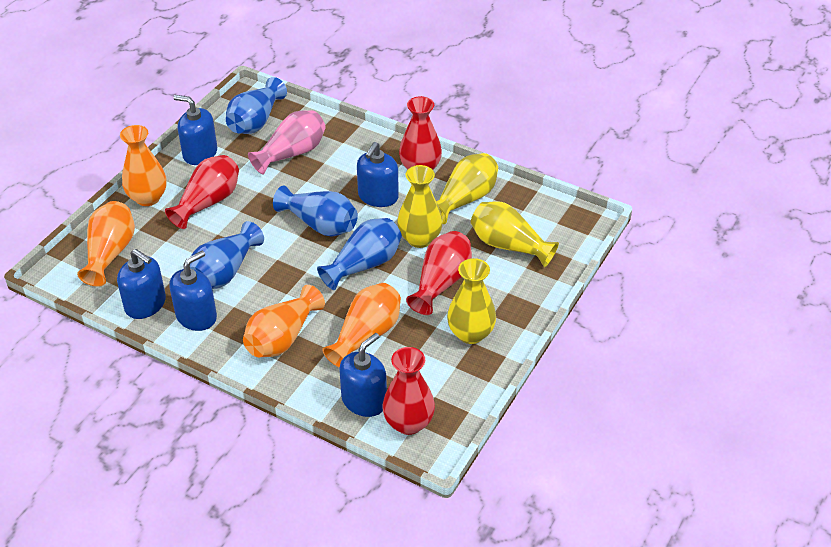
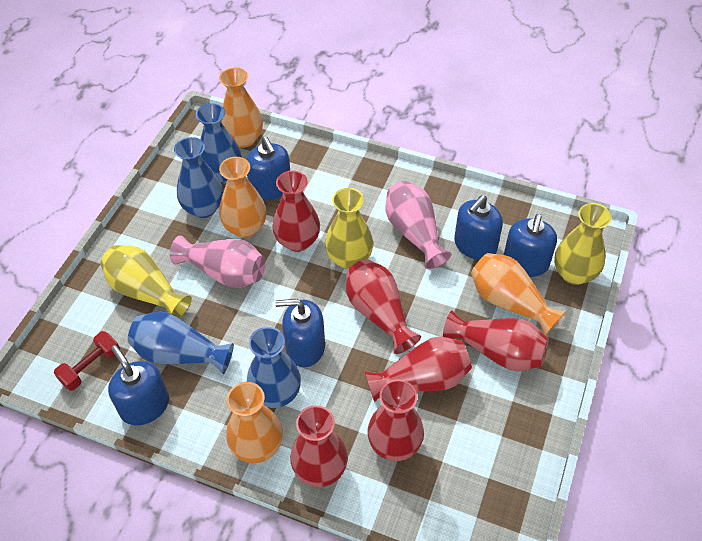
pink vase: 1 -> 2
red dumbbell: 0 -> 1
red vase: 4 -> 6
yellow vase: 4 -> 3

